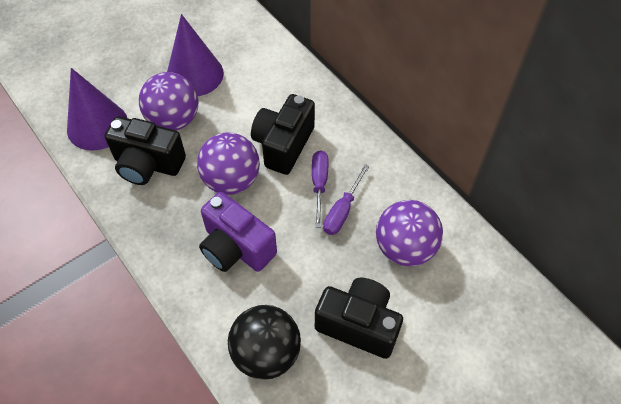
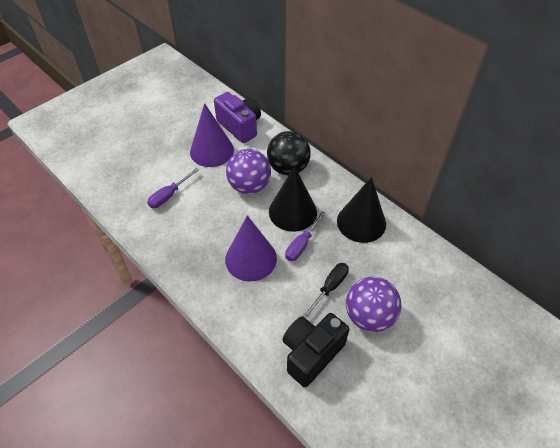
black camera: 3 -> 1
black cone: 0 -> 2
black screwdriver: 0 -> 1
purple ball: 3 -> 2

